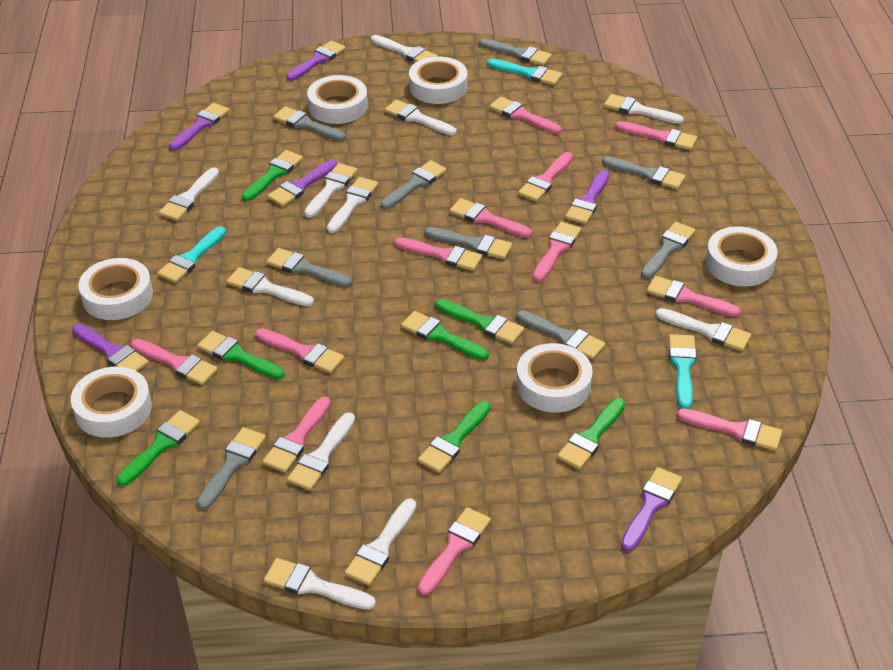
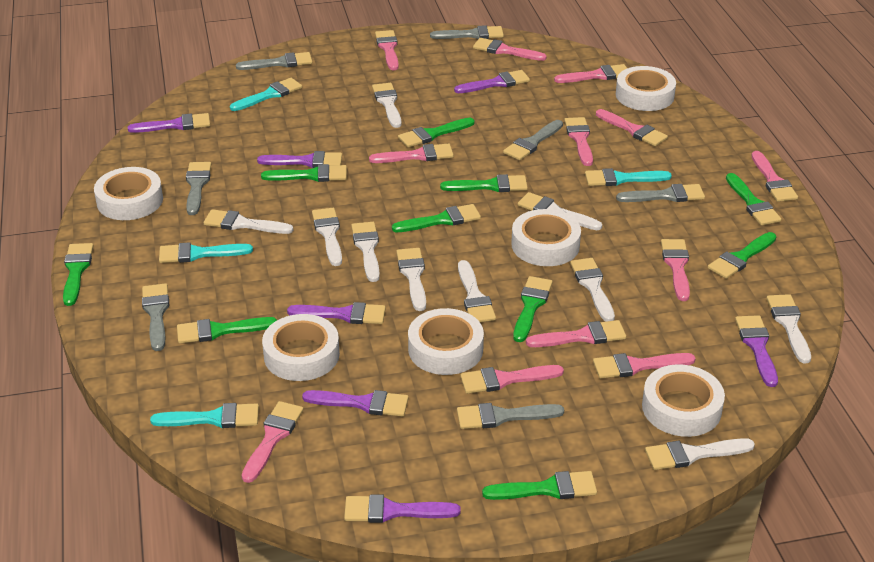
green brush: 7 -> 10
grey brush: 9 -> 7
purple brush: 6 -> 7
turquoise brush: 3 -> 4
white brush: 11 -> 10

